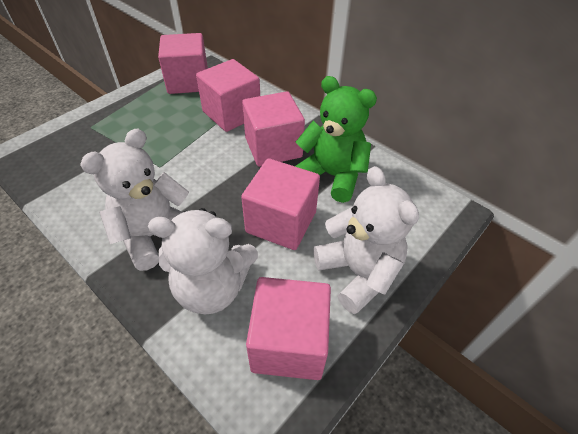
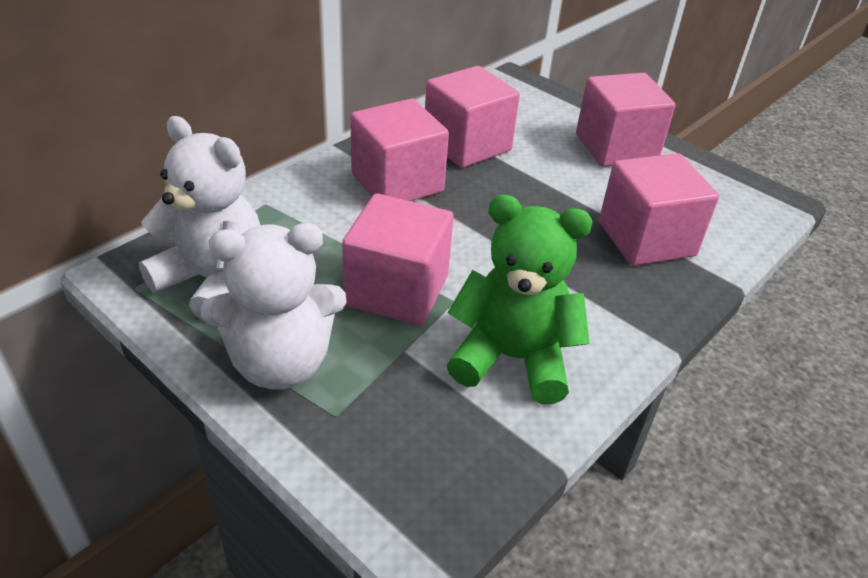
white teddy bear: 3 -> 2

